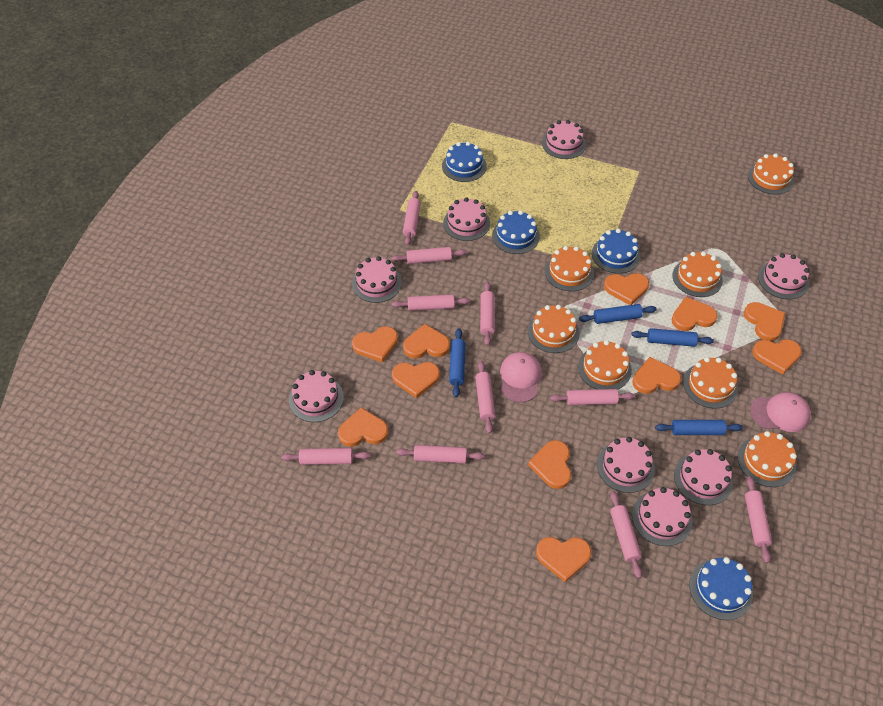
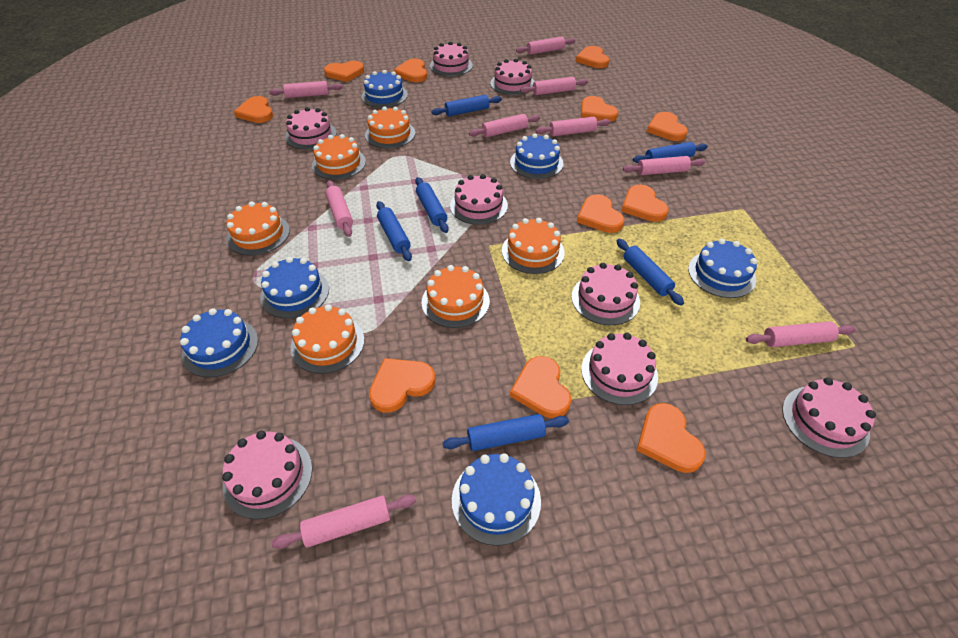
blue cake: 4 -> 6
blue rolling pin: 4 -> 6
orange cake: 7 -> 6
pink cap: 2 -> 0
pink rolling pin: 10 -> 9

